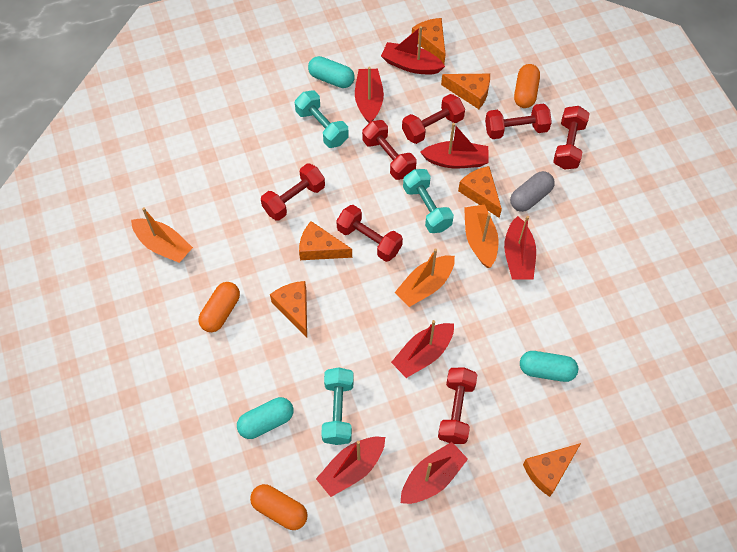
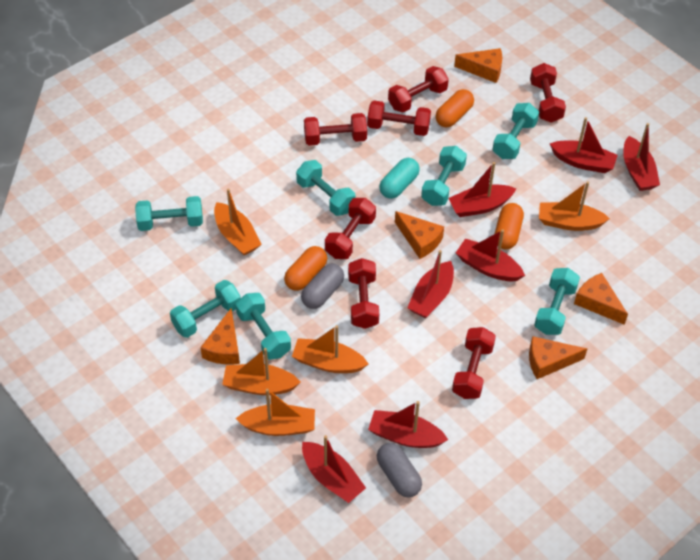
grey capsule: 1 -> 2
orange boat: 3 -> 5
orange cheese: 6 -> 5
turquoise capsule: 3 -> 1
turquoise dumbbell: 3 -> 7

